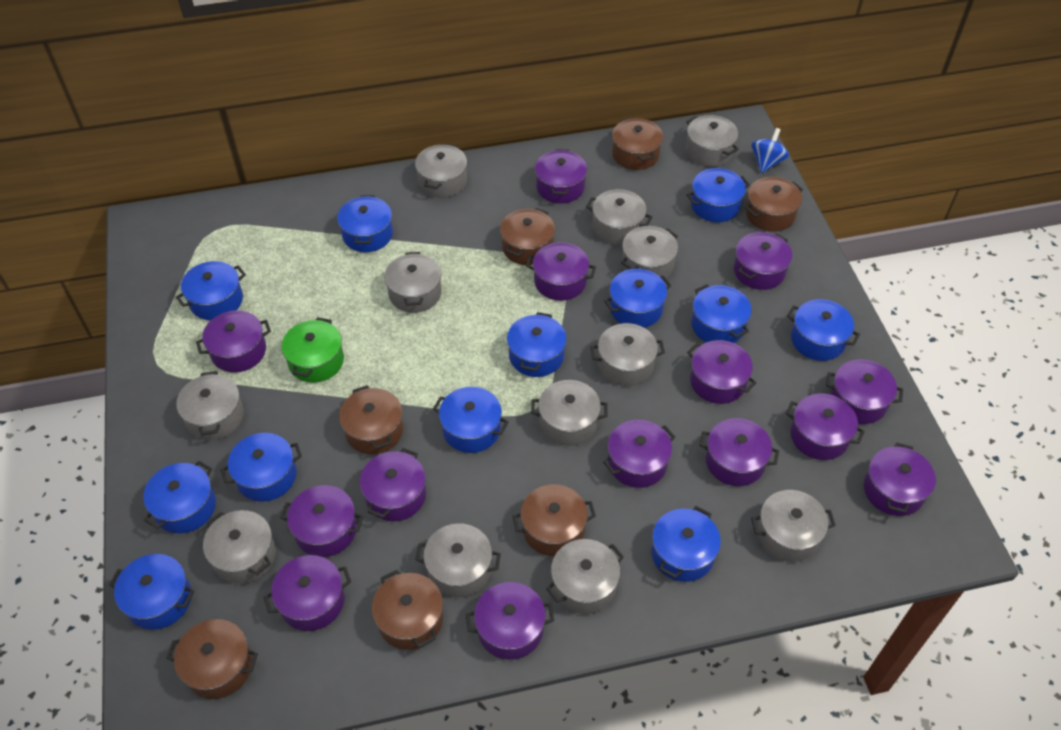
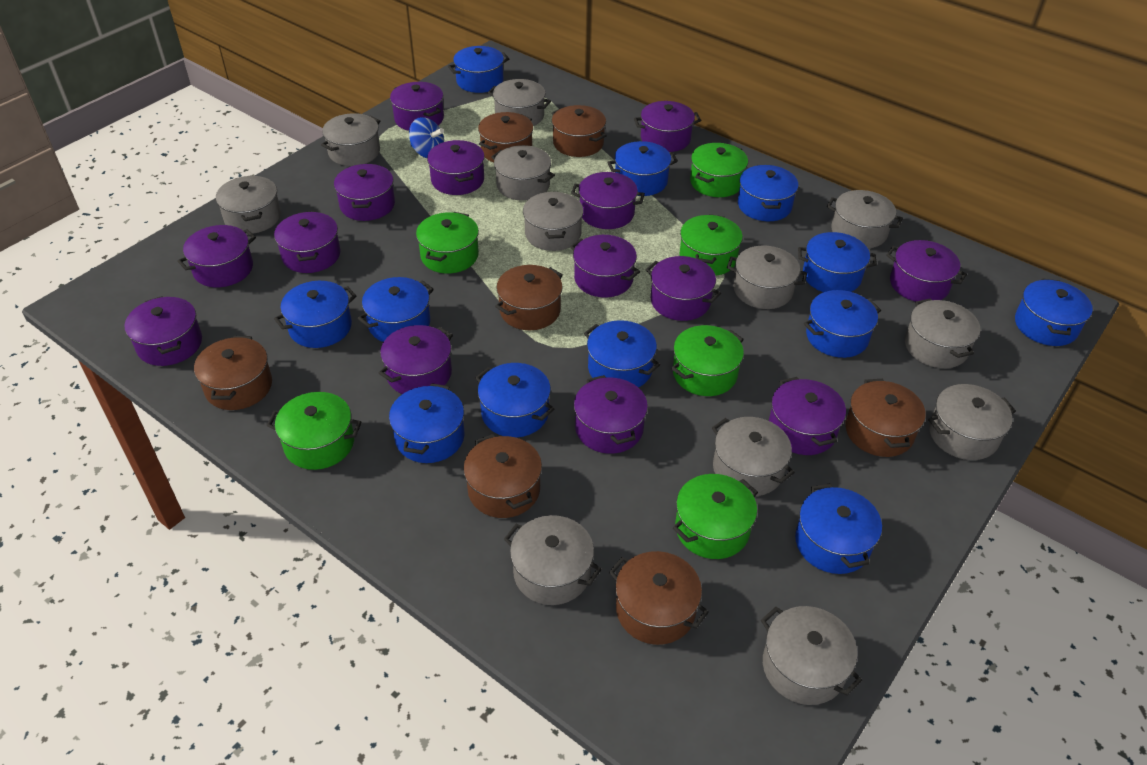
green pot: 1 -> 6

